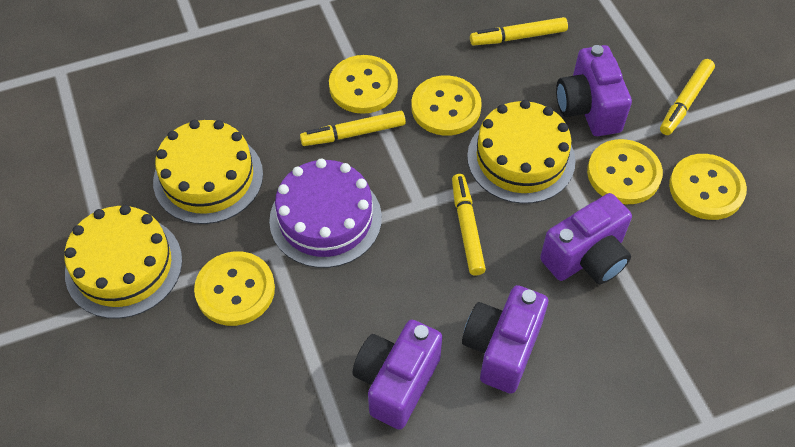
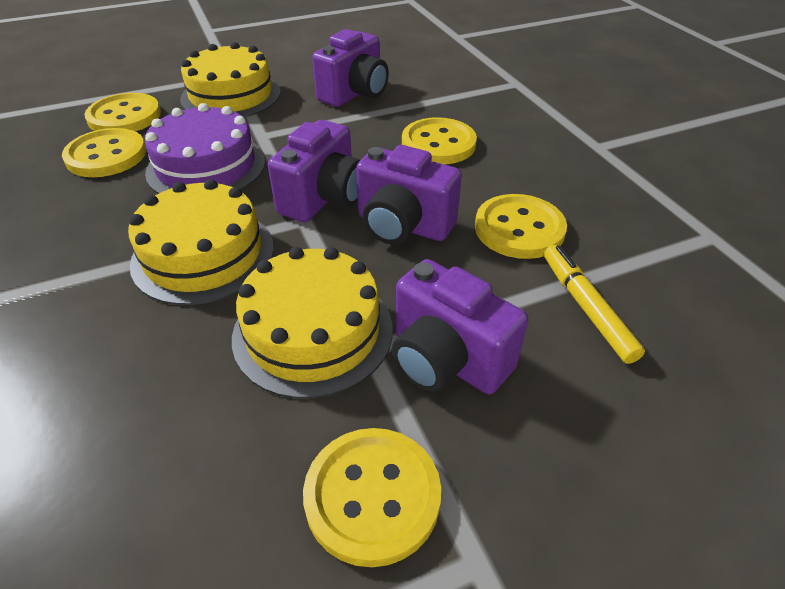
yellow marker: 4 -> 1

